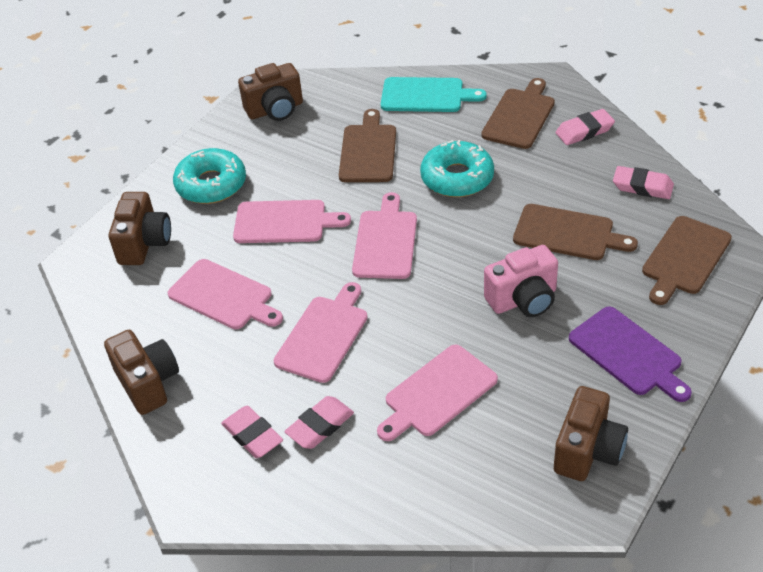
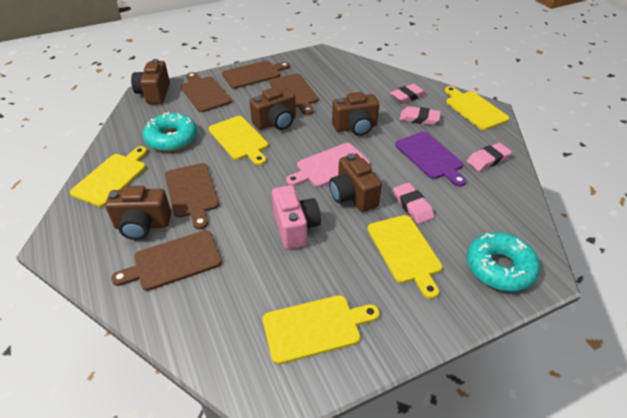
brown camera: 4 -> 5
brown cutting board: 4 -> 5
pink cutting board: 5 -> 1
turquoise cutting board: 1 -> 0
yellow cutting board: 0 -> 5

